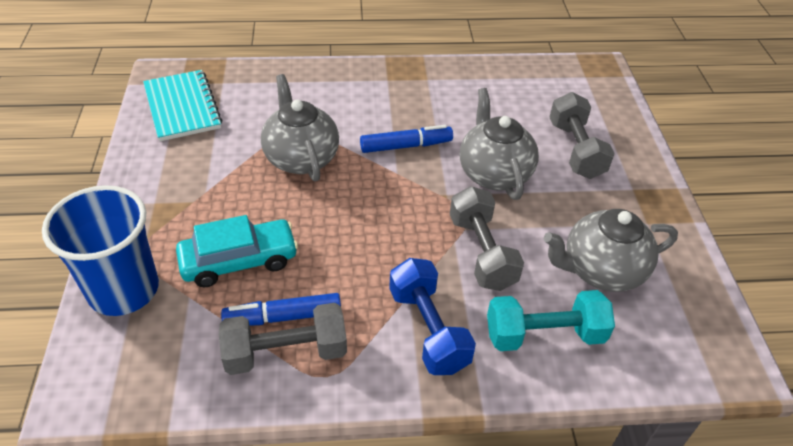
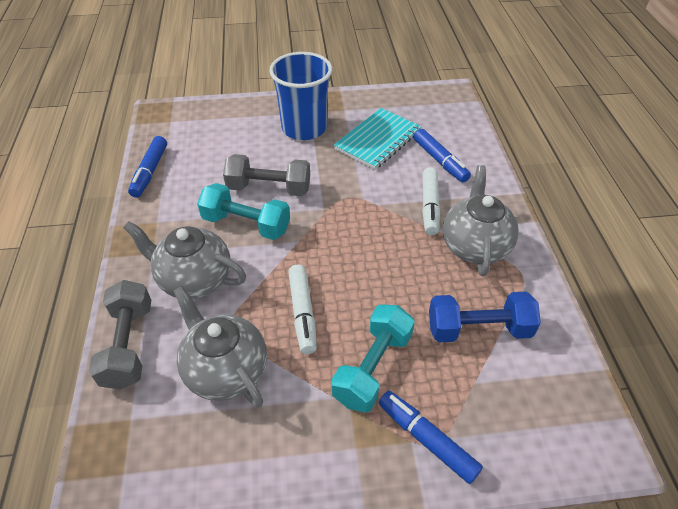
blue marker: 2 -> 3
grey dumbbell: 3 -> 2
turquoise car: 1 -> 0
turquoise dumbbell: 1 -> 2
white marker: 0 -> 2

